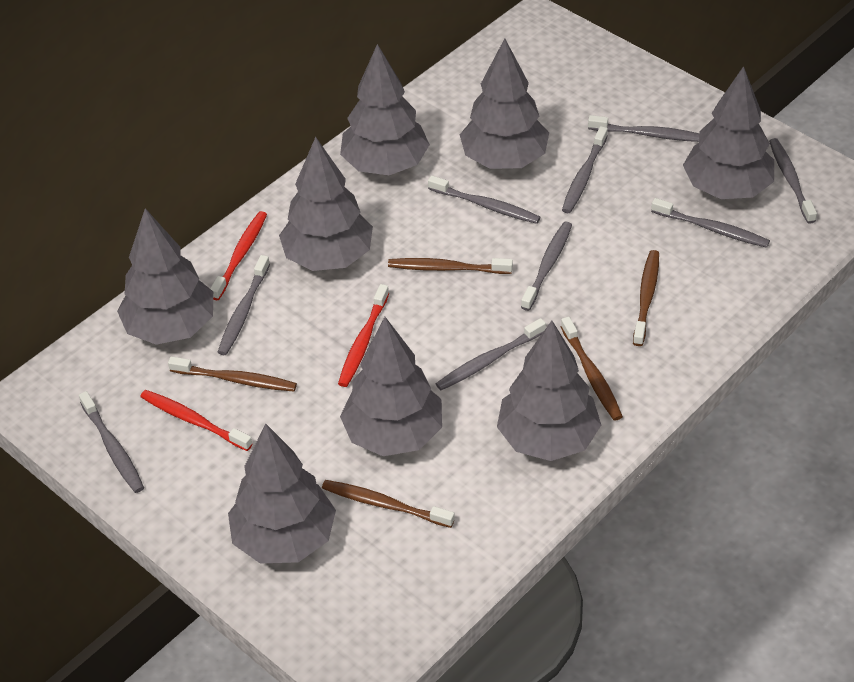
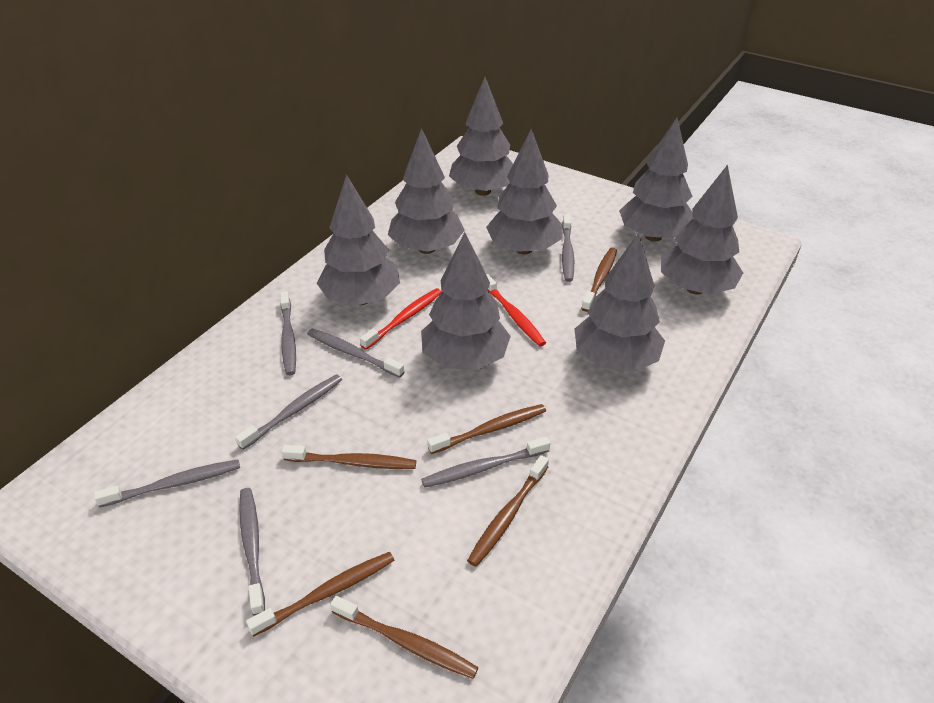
brown toothbrush: 5 -> 6
grey toothbrush: 9 -> 7
red toothbrush: 3 -> 2

